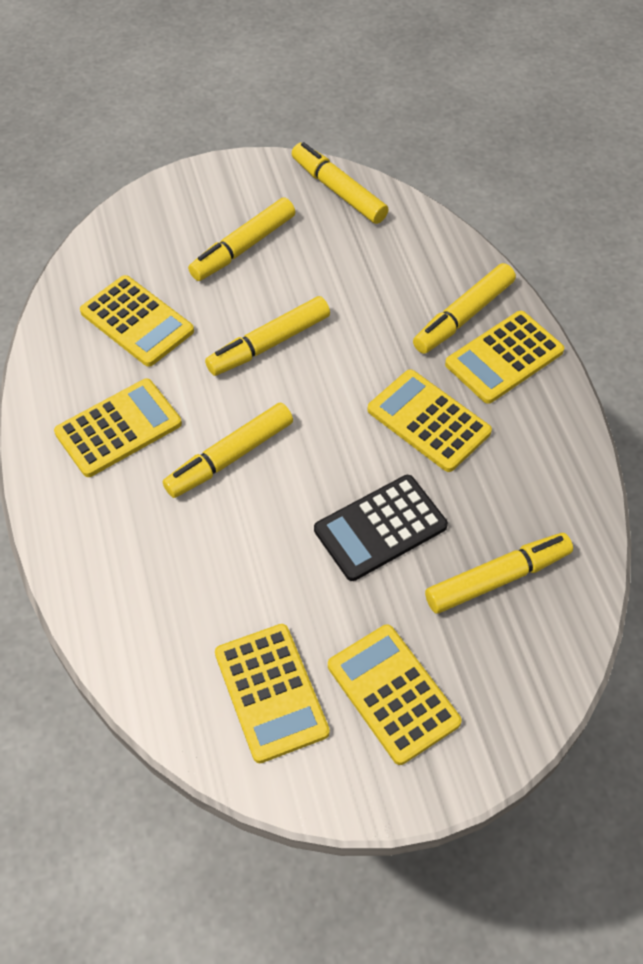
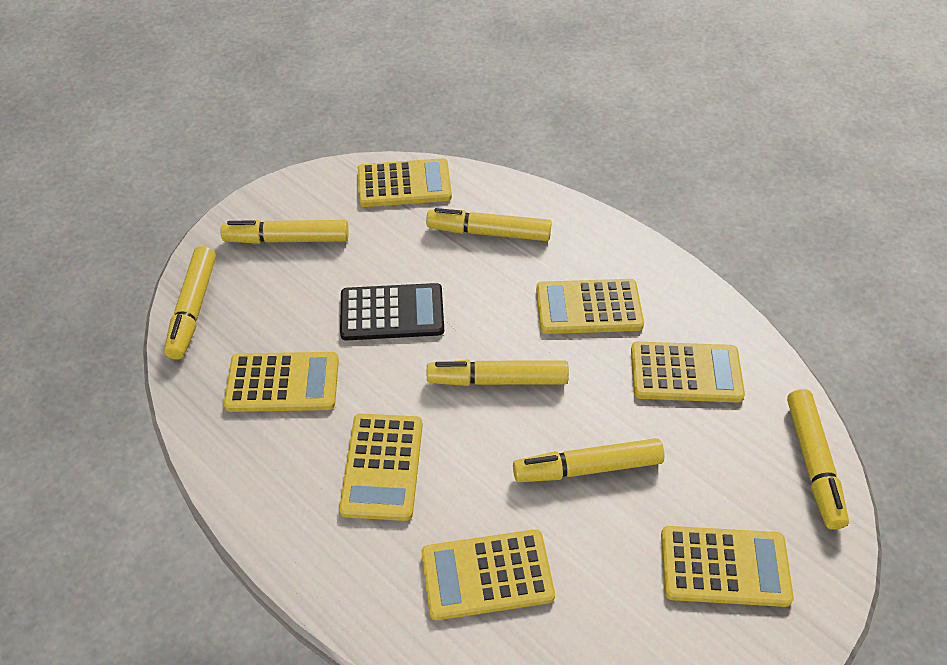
yellow calculator: 6 -> 7

